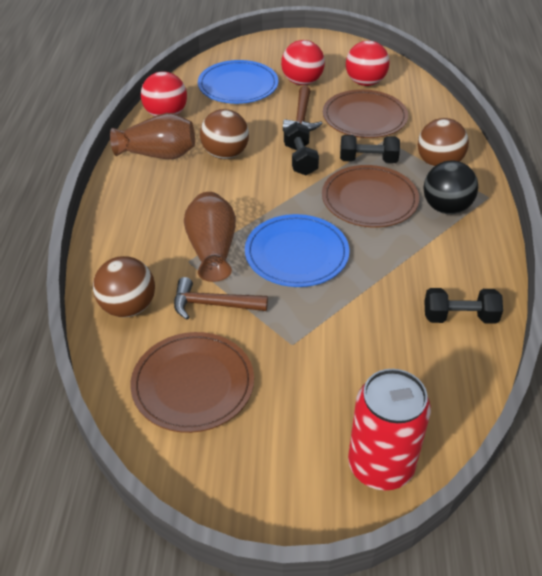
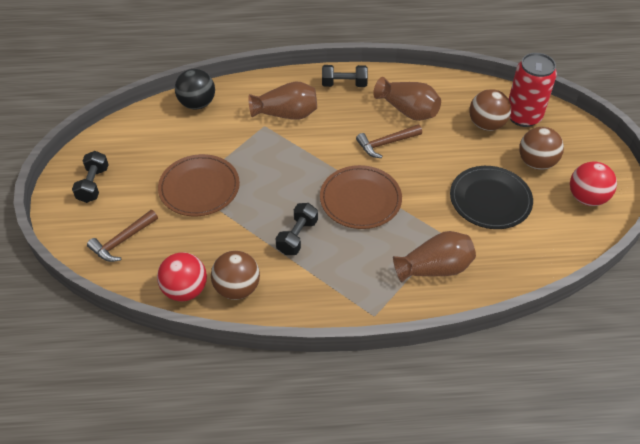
black plate: 0 -> 1
blue plate: 2 -> 0
brown plate: 3 -> 2
brown vase: 2 -> 3
red ball: 3 -> 2

